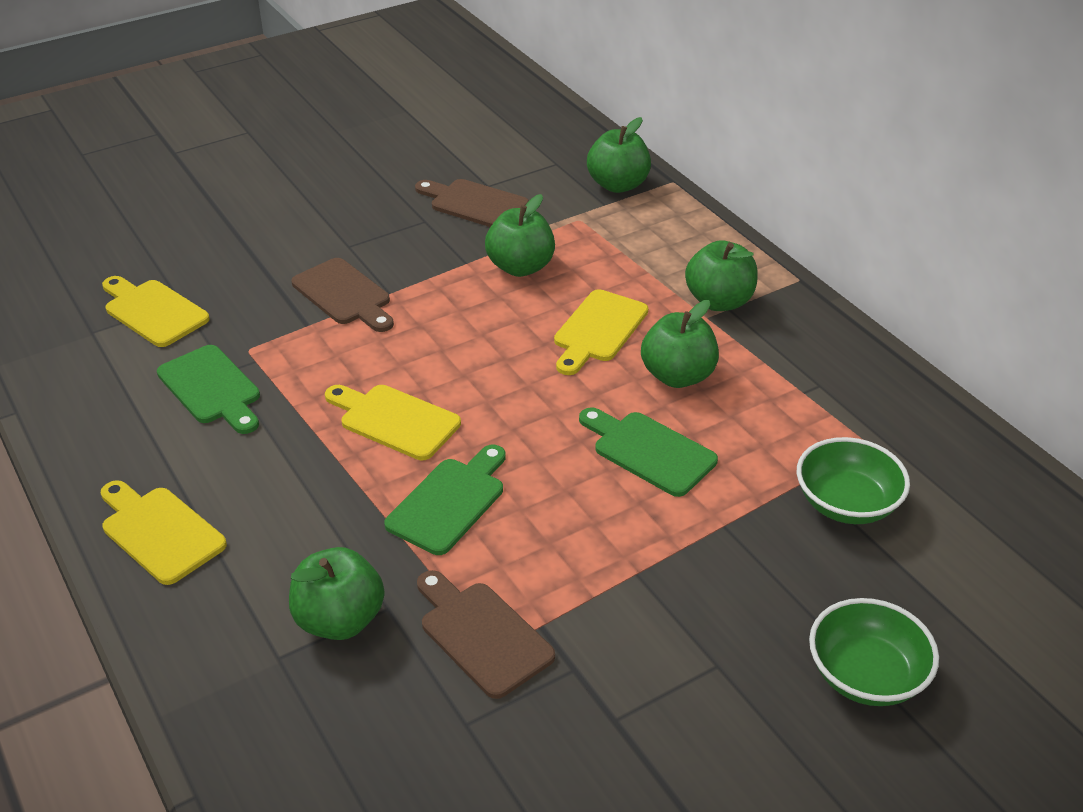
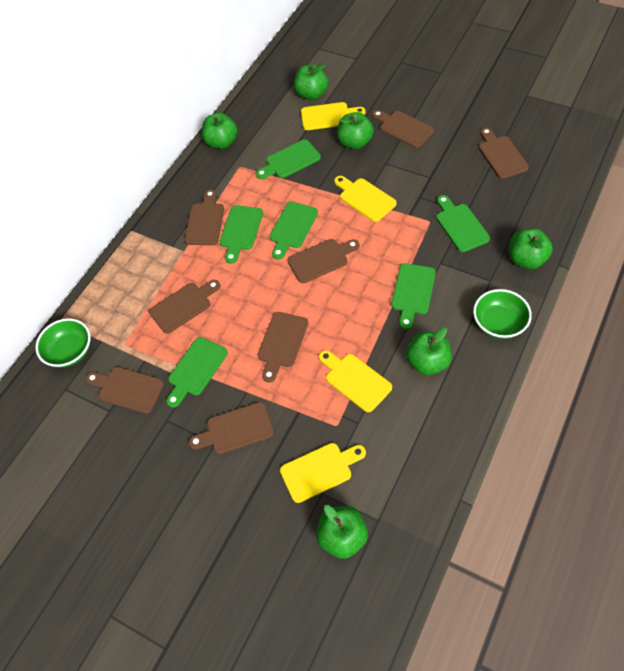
brown cutting board: 3 -> 8
green apple: 5 -> 6
green cutting board: 3 -> 6

